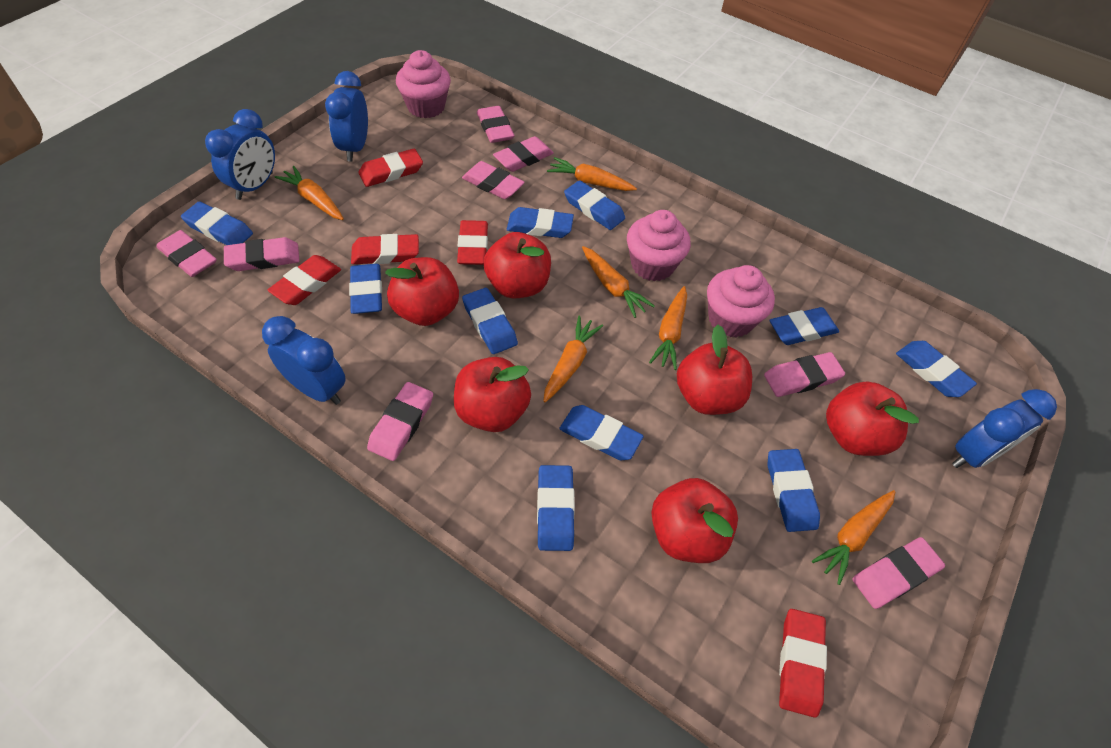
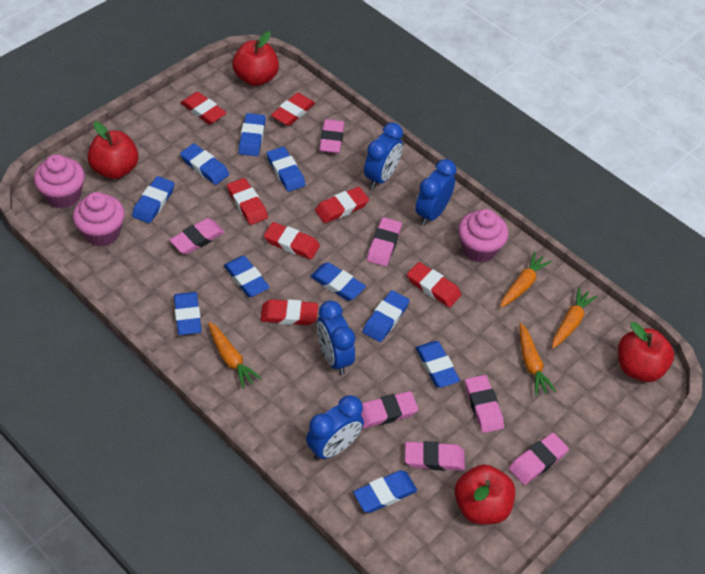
orange carrot: 6 -> 4
pink eraser: 8 -> 7
red apple: 6 -> 4
red eraser: 5 -> 7

